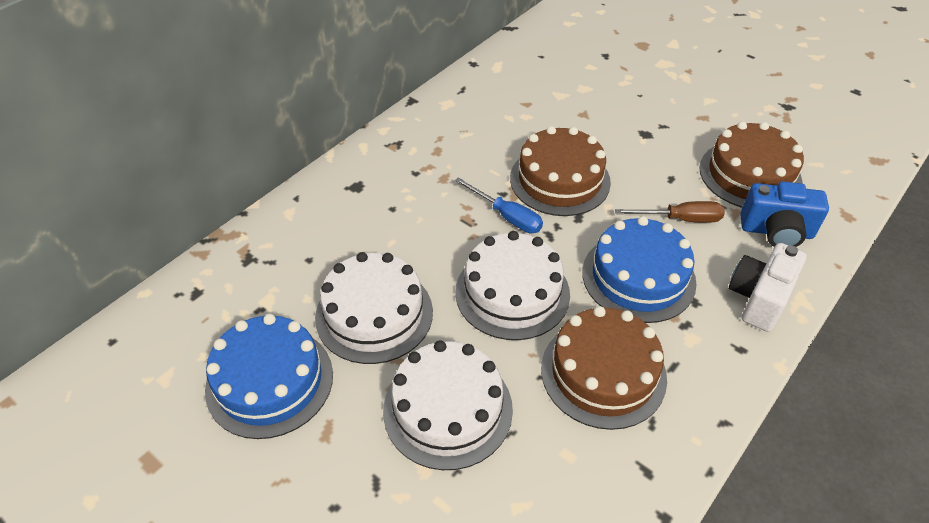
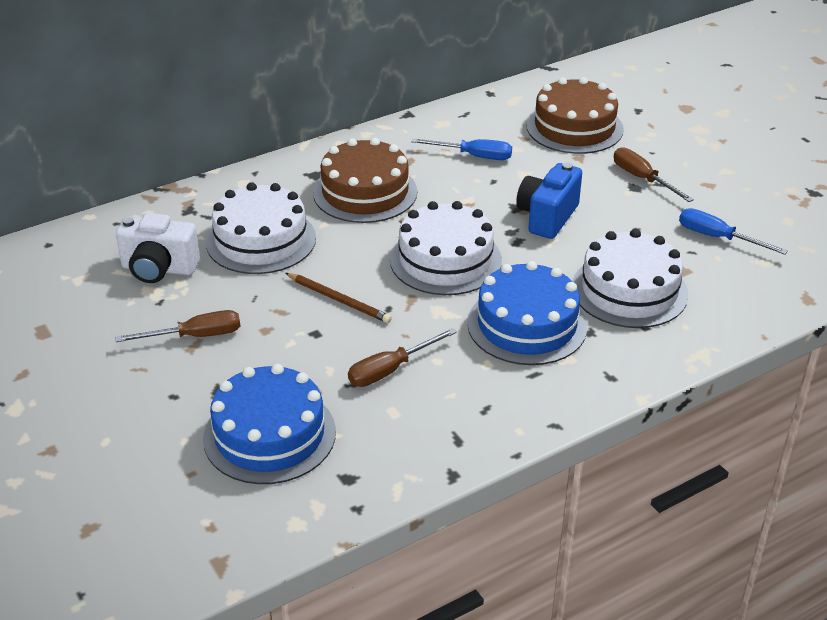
blue screwdriver: 1 -> 2
brown cake: 3 -> 2
brown pencil: 0 -> 1
brown screwdriver: 1 -> 3

